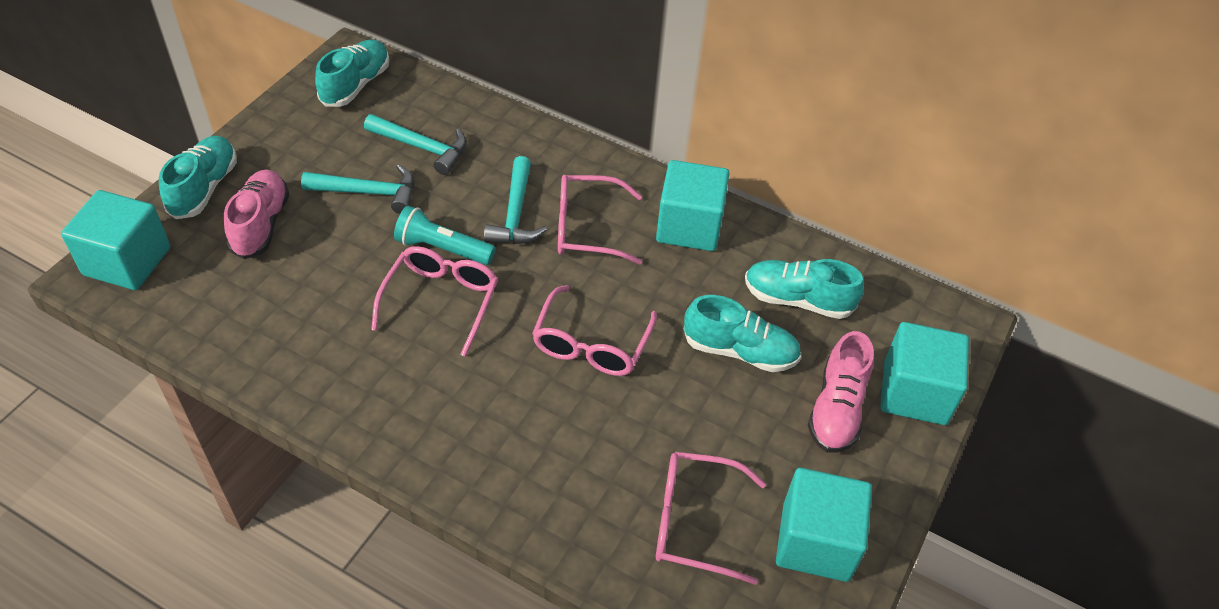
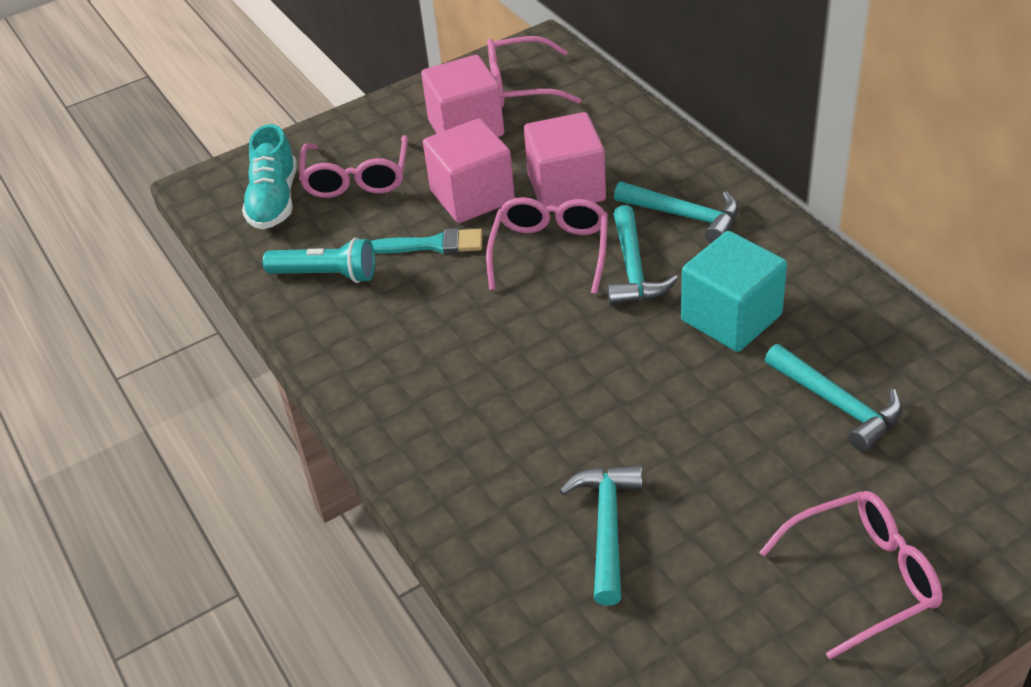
pink cube: 0 -> 3
pink shoe: 2 -> 0
turquoise brush: 0 -> 1
turquoise cube: 4 -> 1
turquoise hammer: 3 -> 4
turquoise shoe: 4 -> 1

